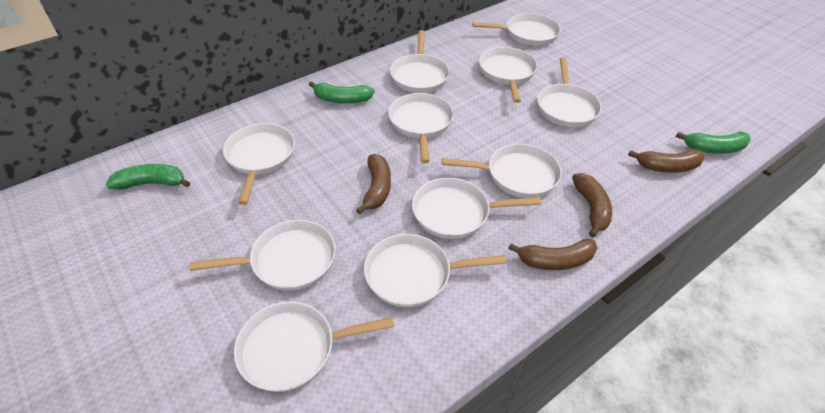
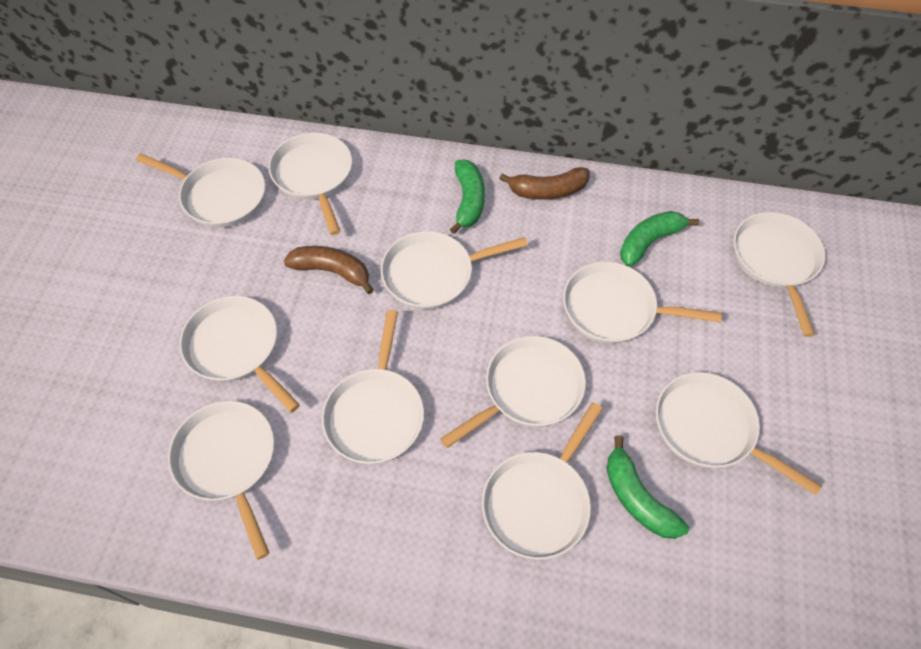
brown banana: 4 -> 2

